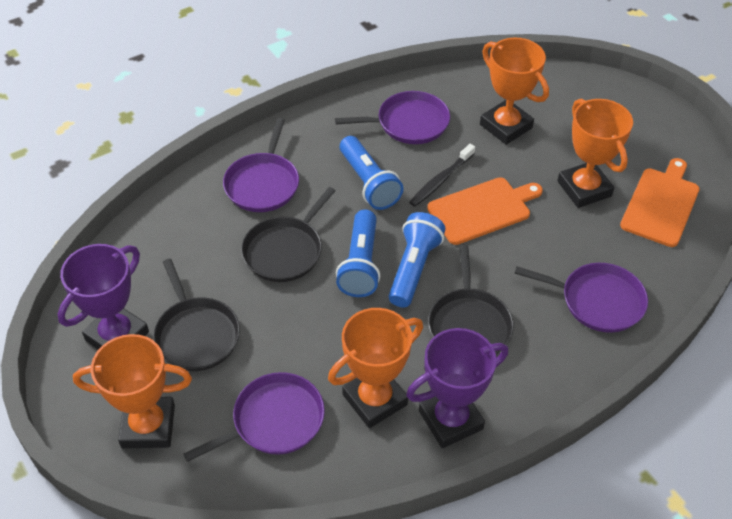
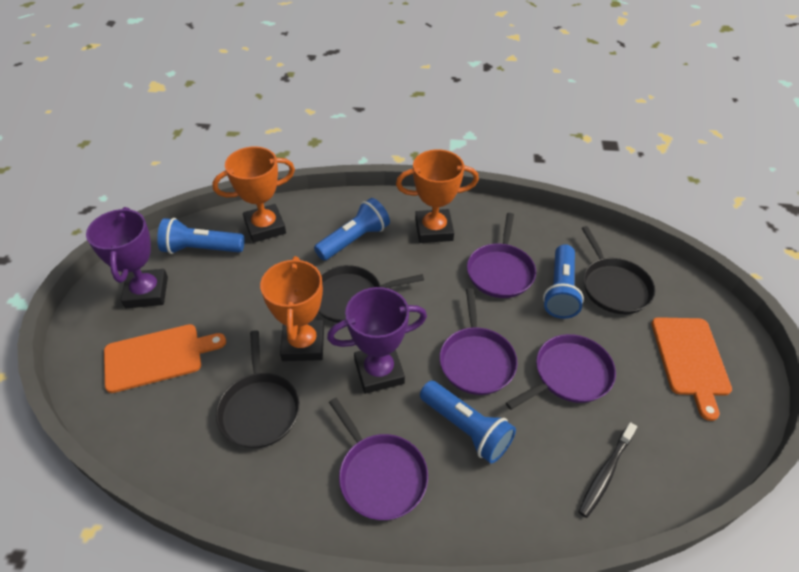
blue flashlight: 3 -> 4
orange trophy: 4 -> 3

